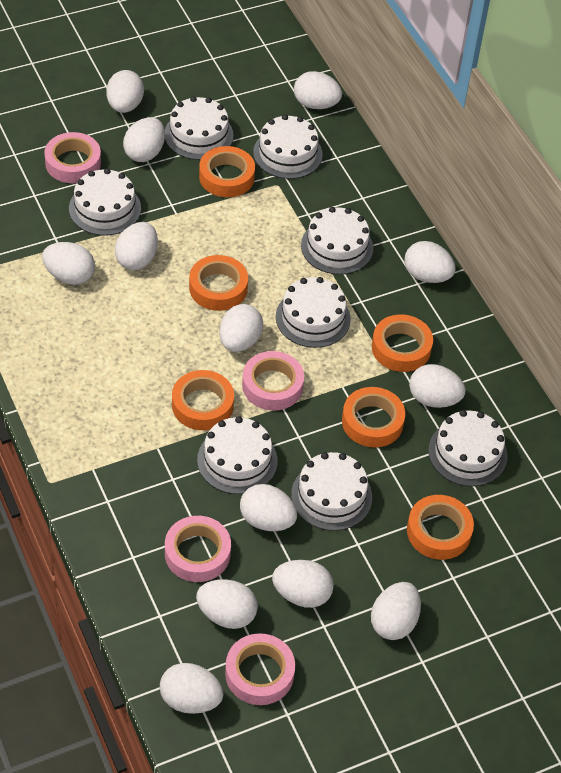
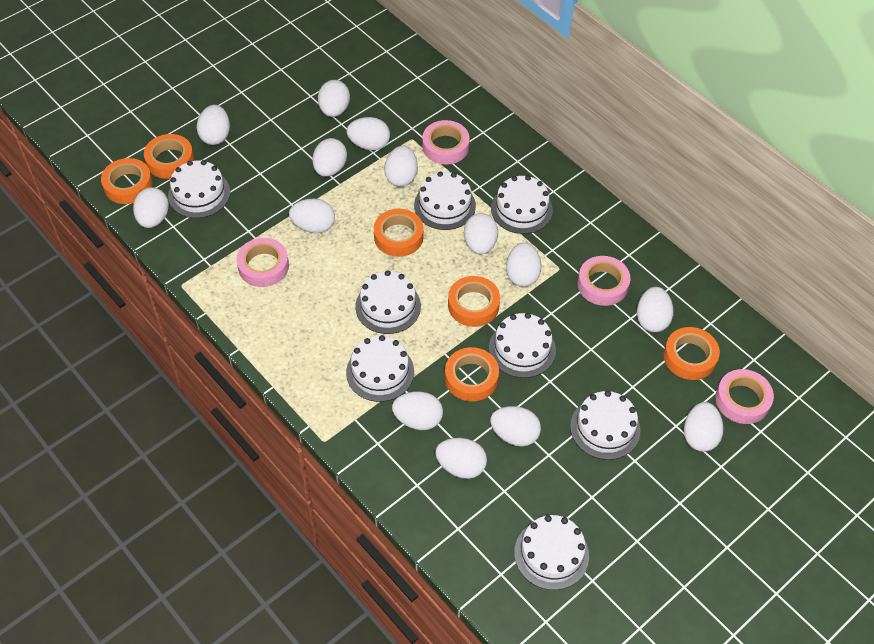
white egg: 13 -> 14

